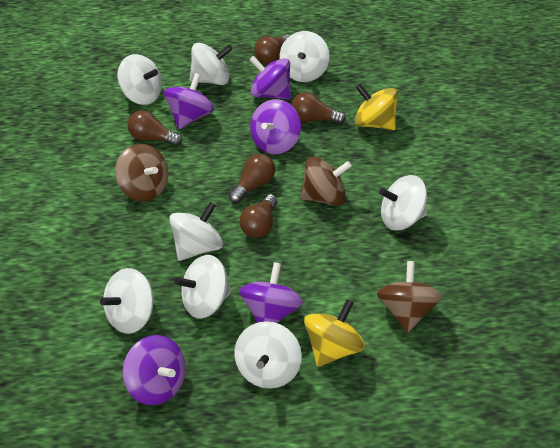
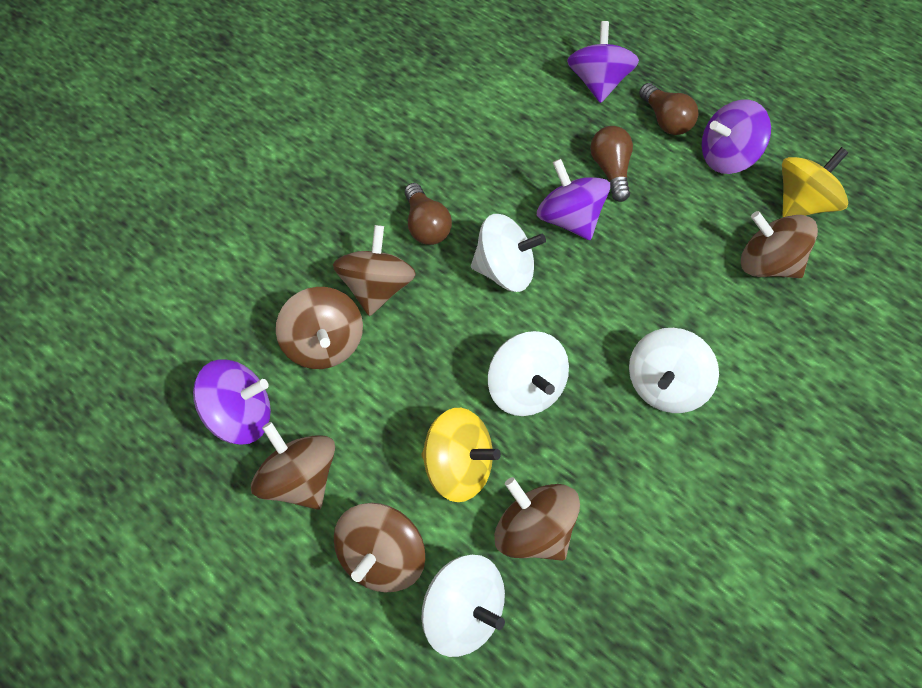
brown light bulb: 5 -> 3
brown spinning top: 3 -> 6
purple spinning top: 5 -> 4
white spinning top: 8 -> 4

